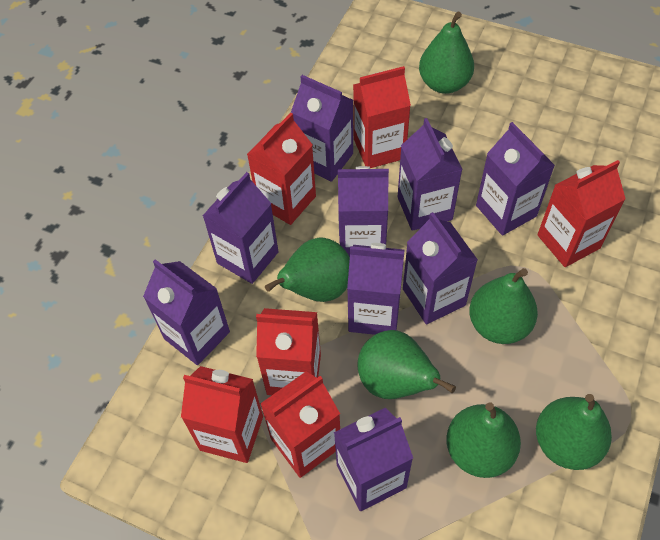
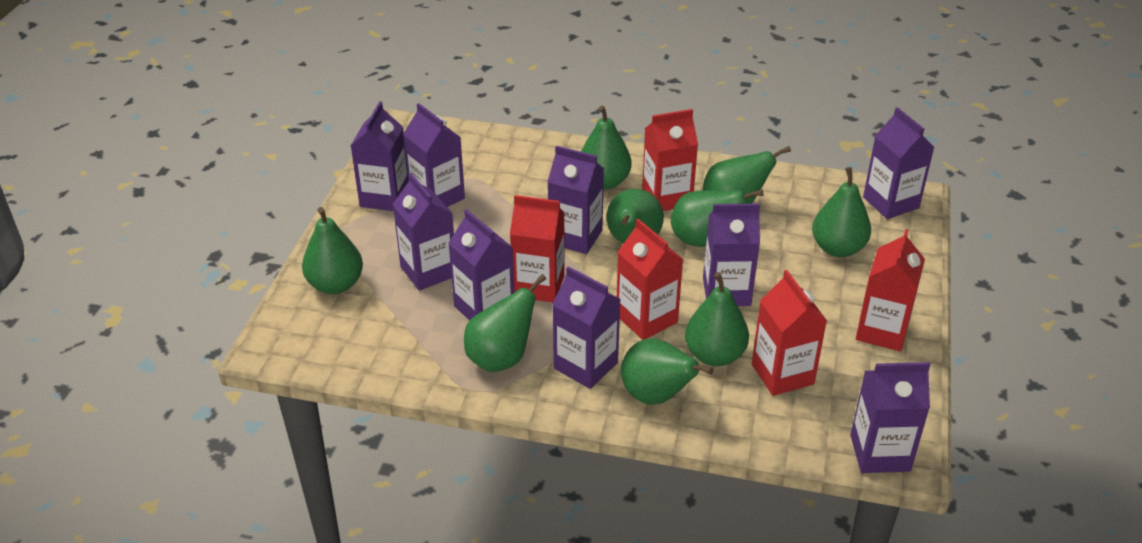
green pear: 6 -> 9
red carton: 6 -> 5

